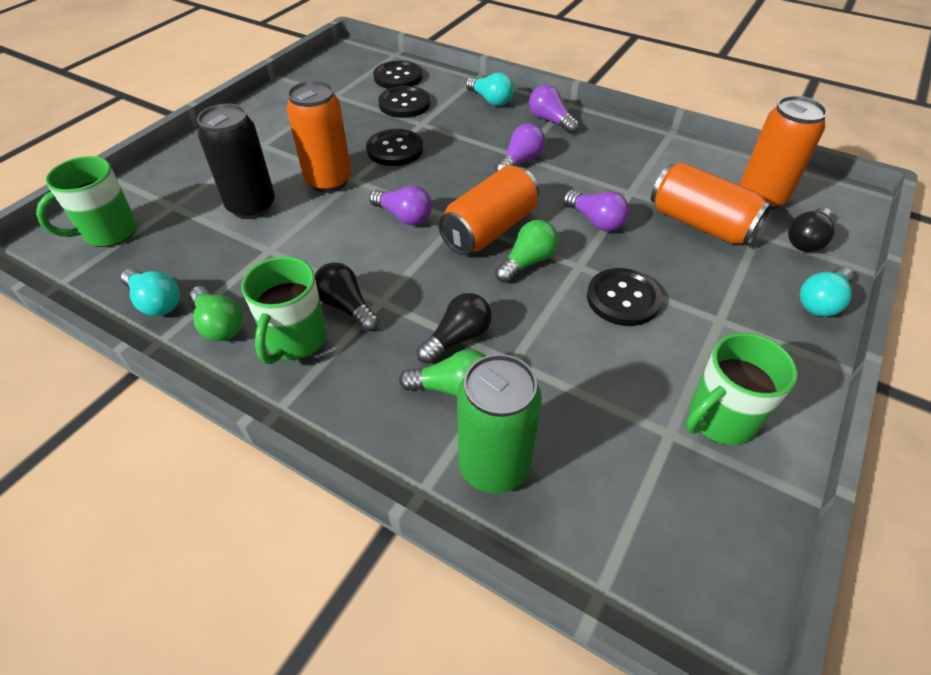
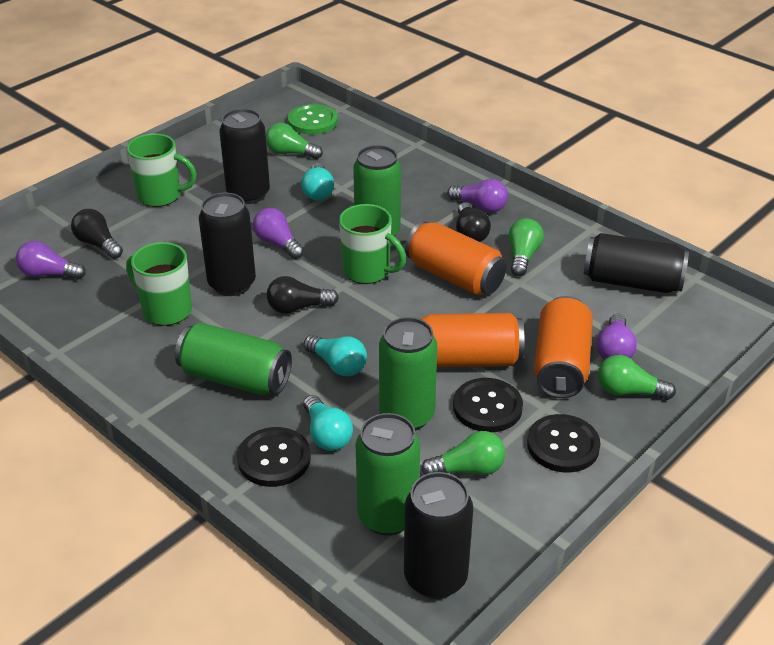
black button: 4 -> 3
black can: 1 -> 4
green button: 0 -> 1
green can: 1 -> 4
green light bulb: 3 -> 4
orange can: 4 -> 3

